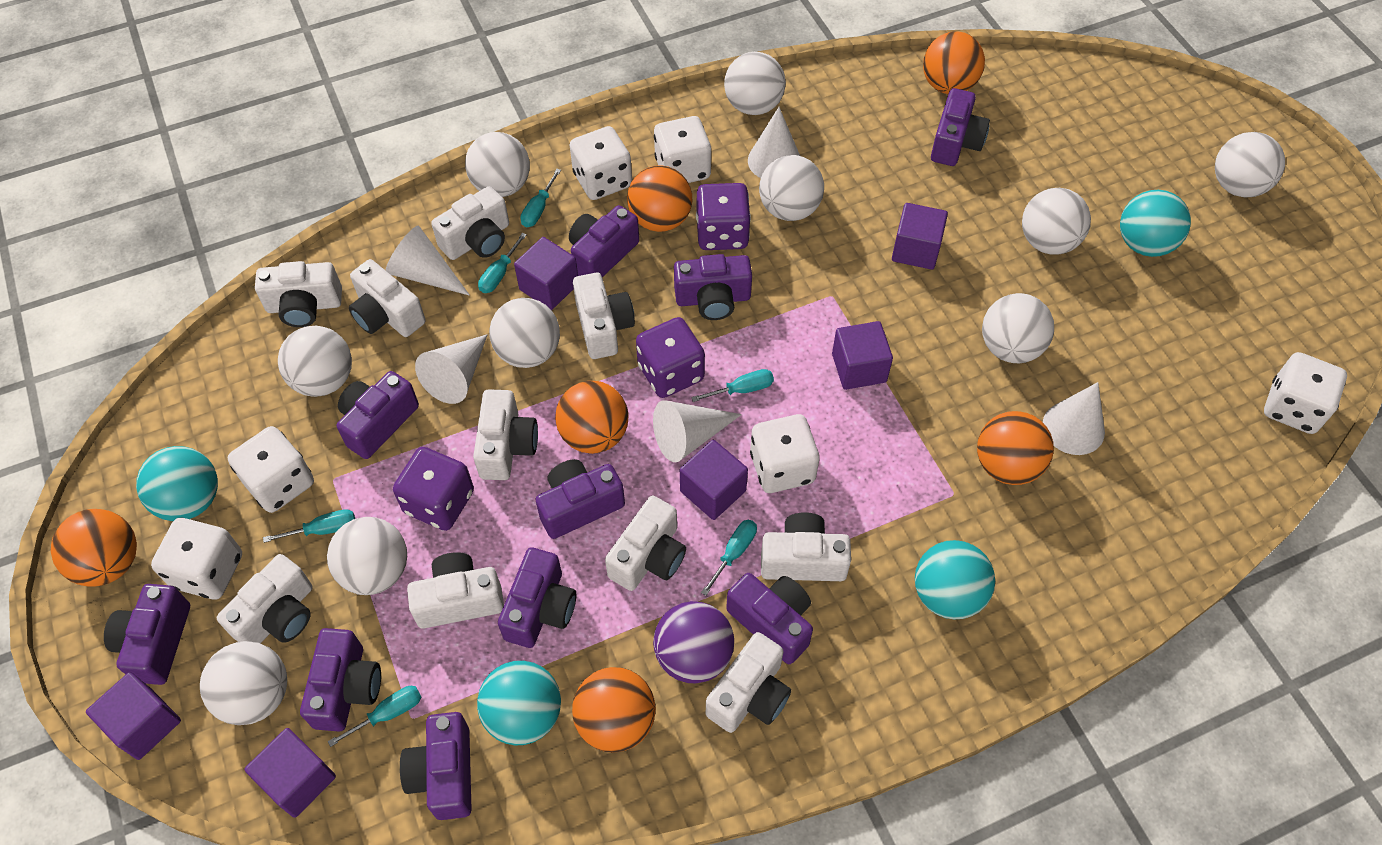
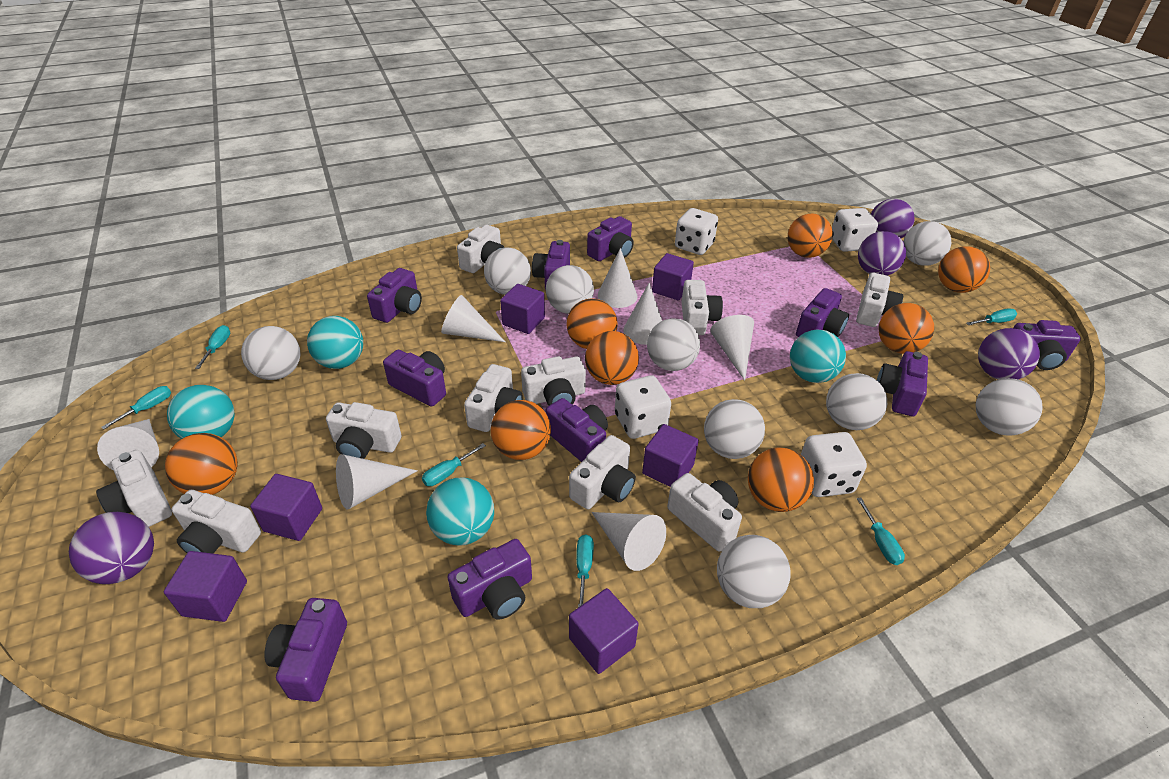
orange ball: 6 -> 8
purple ball: 1 -> 4
purple dice: 3 -> 0
white ball: 10 -> 9
white cone: 5 -> 7
white dice: 6 -> 4

